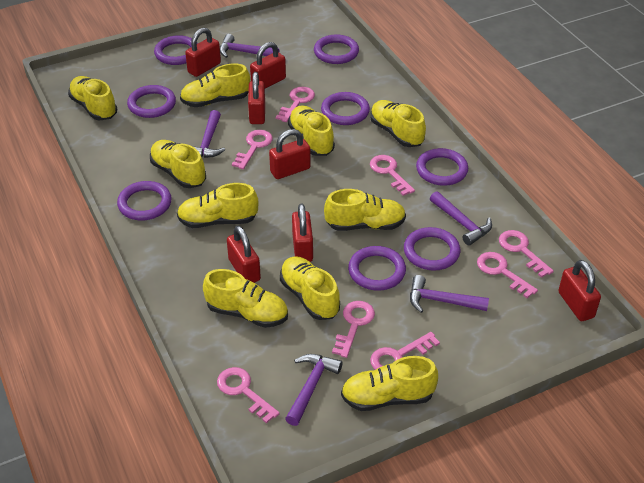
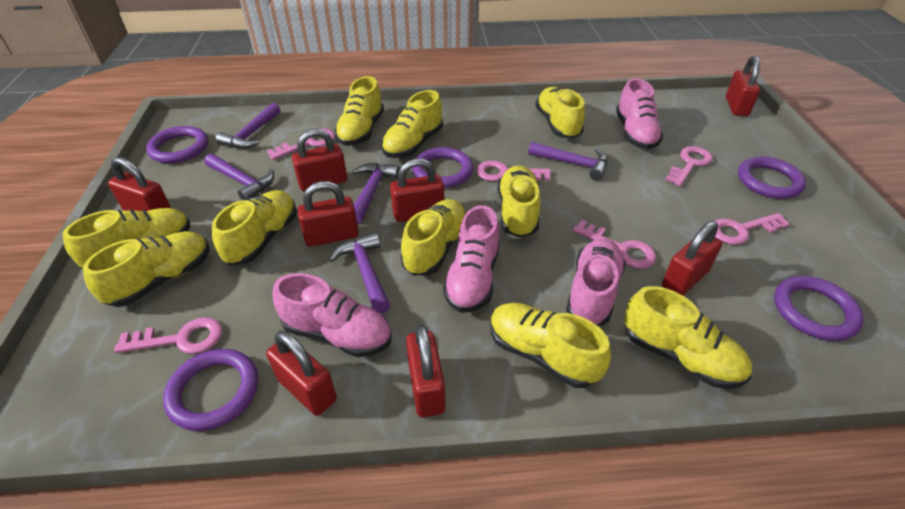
pink key: 8 -> 6
pink shoe: 0 -> 4
purple ring: 8 -> 5
red padlock: 7 -> 8

